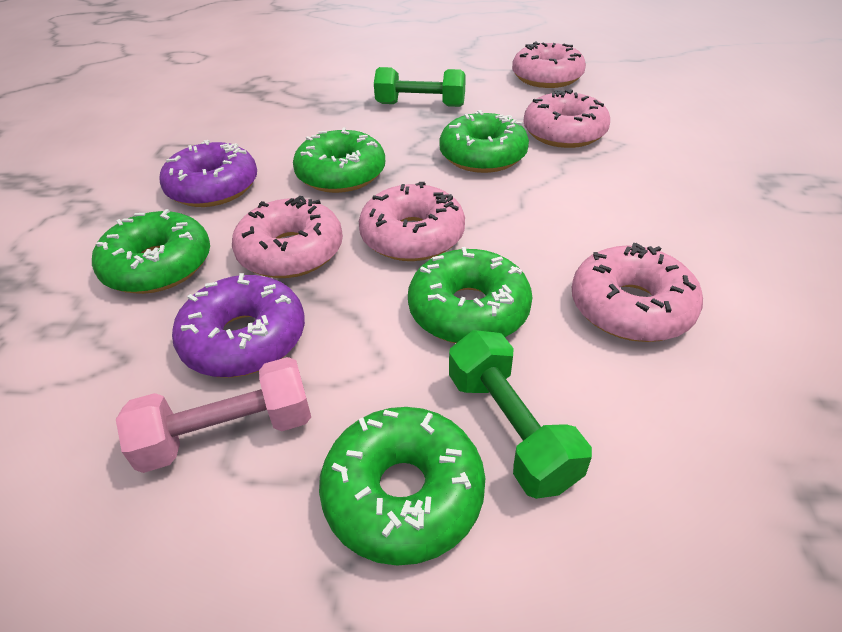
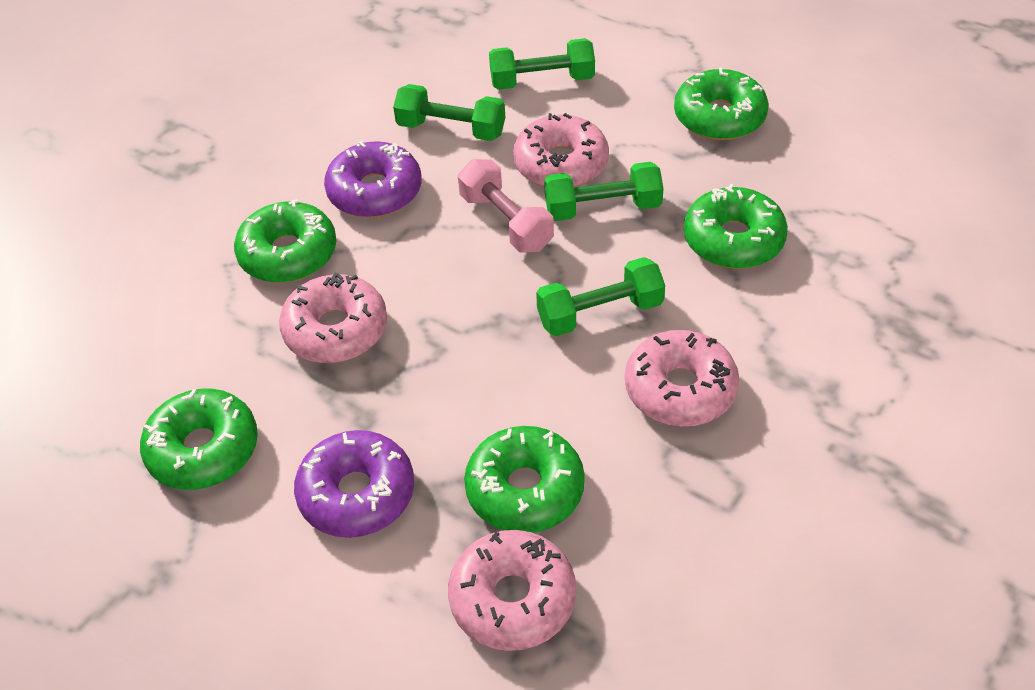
green dumbbell: 2 -> 4
pink donut: 5 -> 4

